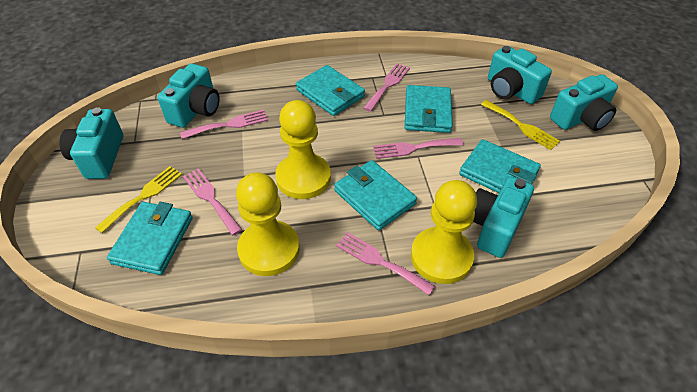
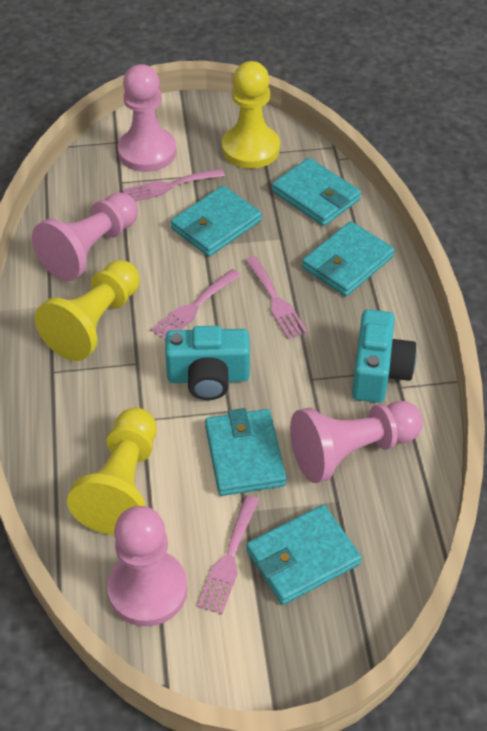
pink fork: 5 -> 4
pink pawn: 0 -> 4
turquoise camera: 5 -> 2
yellow fork: 2 -> 0

